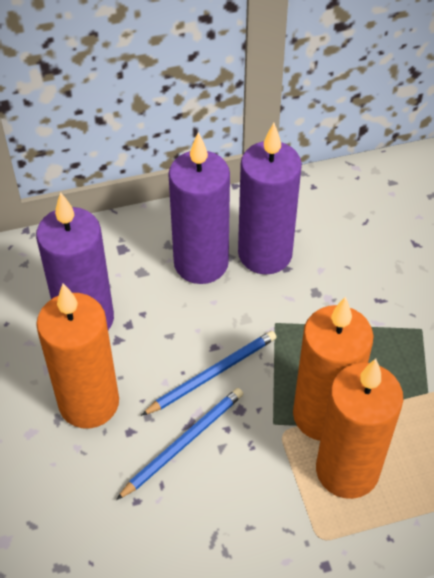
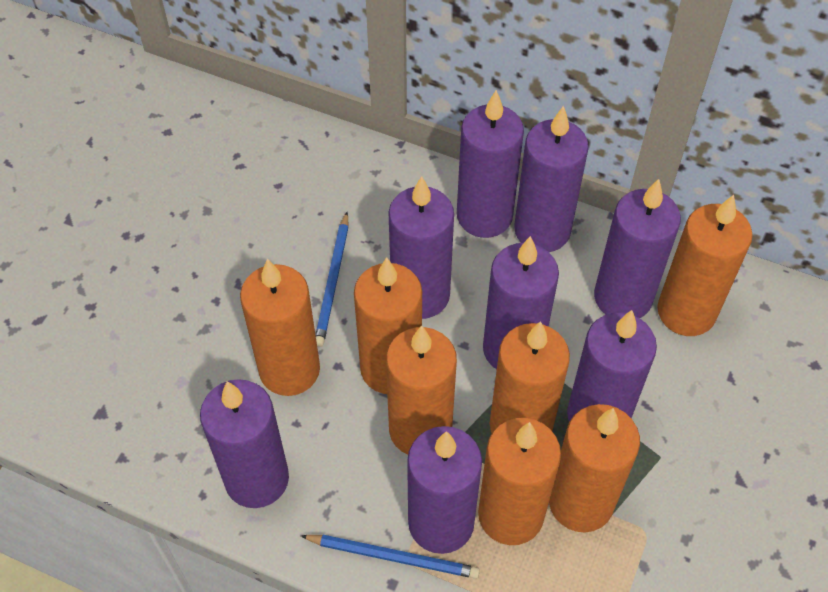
orange candle: 3 -> 7
purple candle: 3 -> 8

